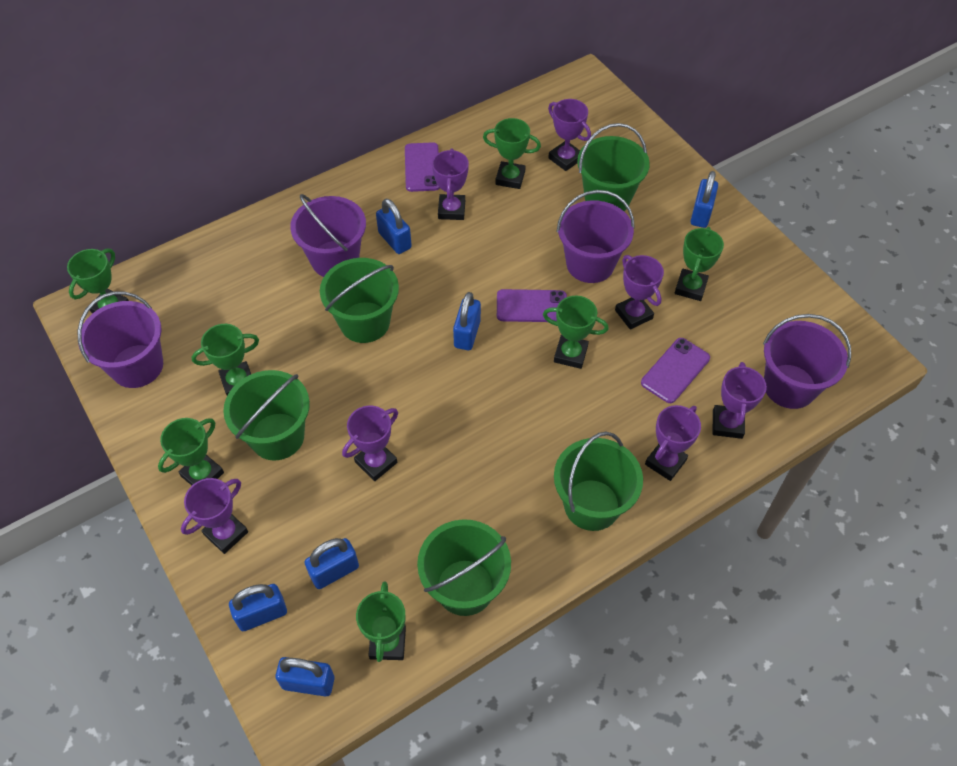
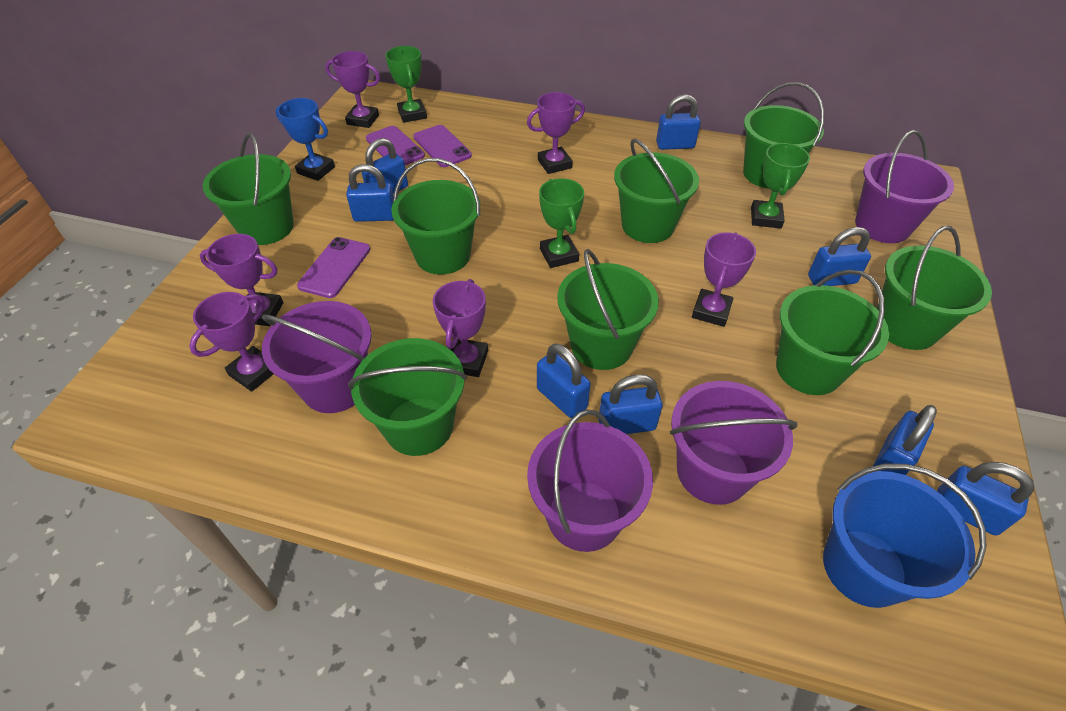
blue bucket: 0 -> 1
blue padlock: 6 -> 8
blue trophy: 0 -> 1
green bucket: 5 -> 8
green trophy: 7 -> 3
purple trophy: 7 -> 6

